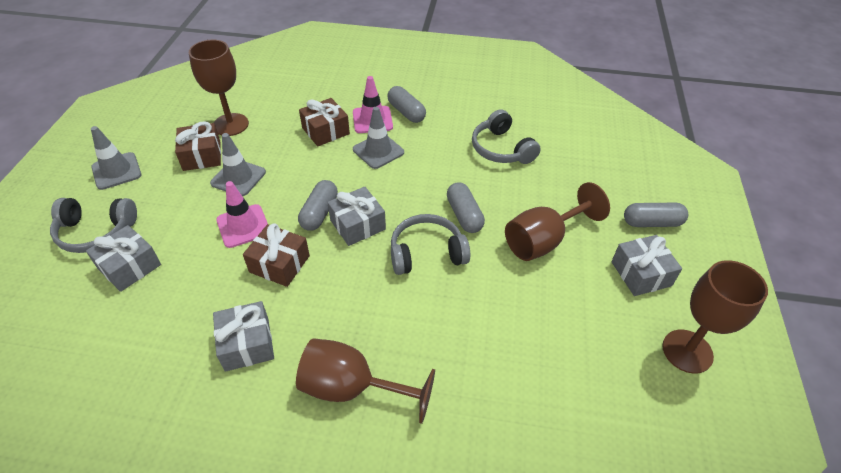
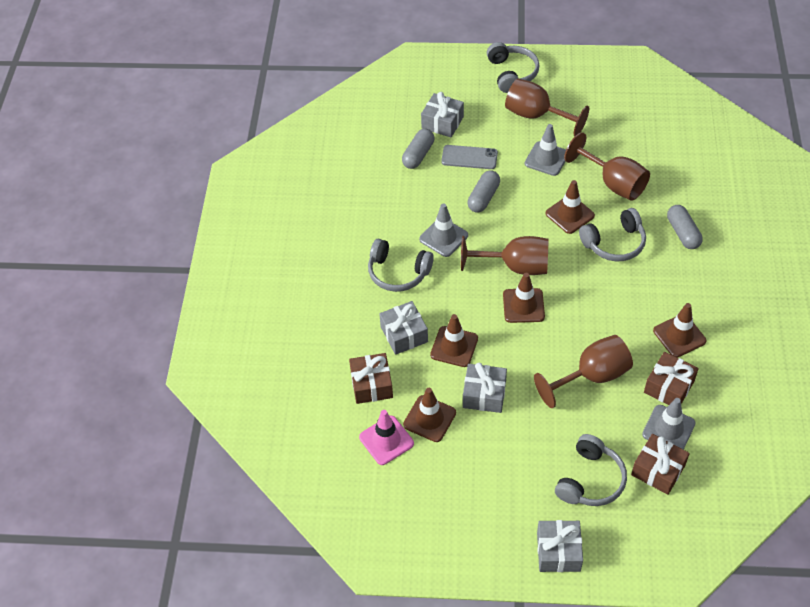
brown traffic cone: 0 -> 5
grey capsule: 4 -> 3
grey headphones: 3 -> 4
grey phone: 0 -> 1
pink traffic cone: 2 -> 1

